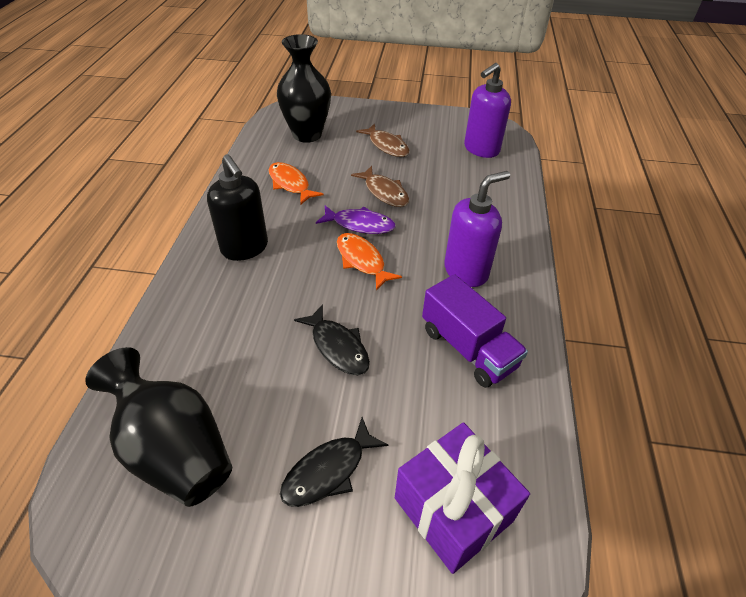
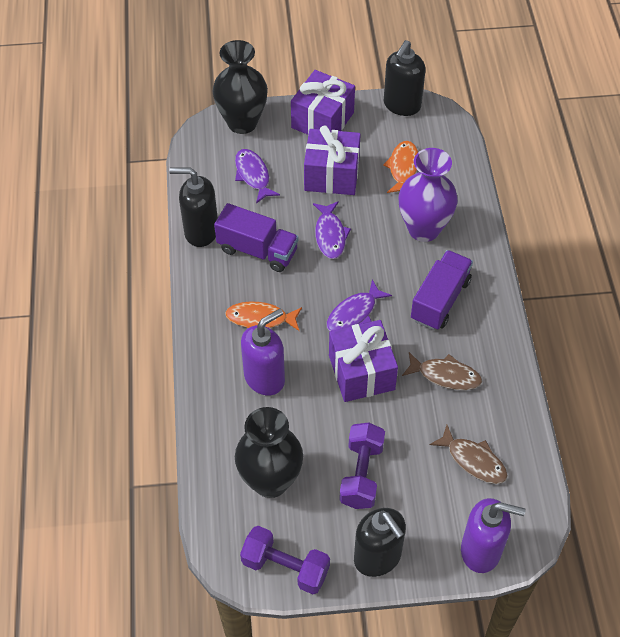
black fish: 2 -> 0
black soap dispenser: 1 -> 3
purple dumbbell: 0 -> 2
purple fish: 1 -> 3
purple gift: 1 -> 3
purple truck: 1 -> 2
purple vase: 0 -> 1

